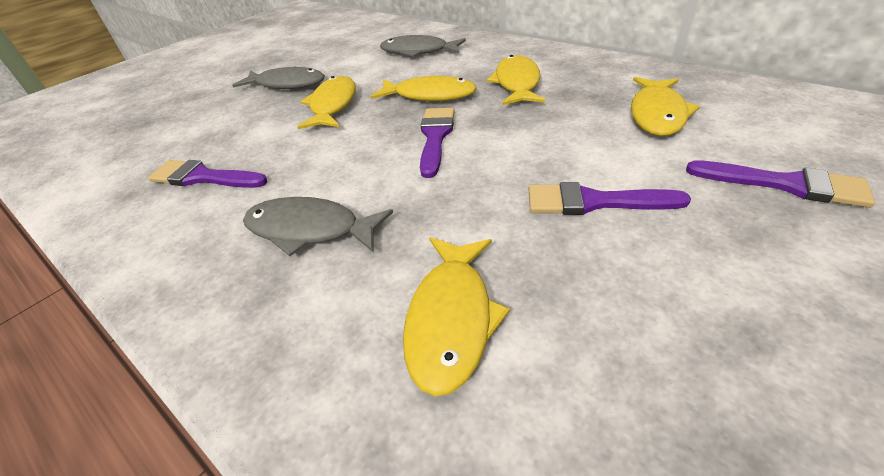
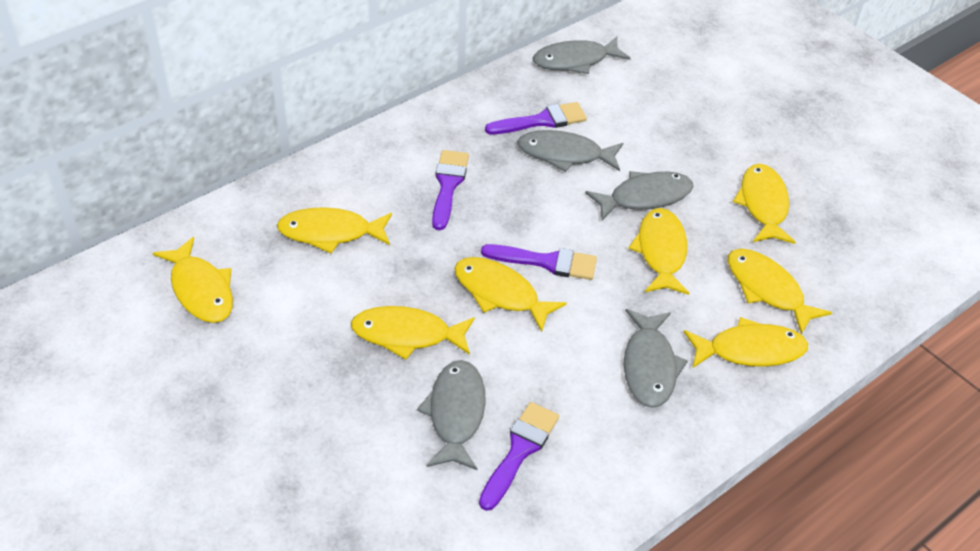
grey fish: 3 -> 5
yellow fish: 5 -> 8

